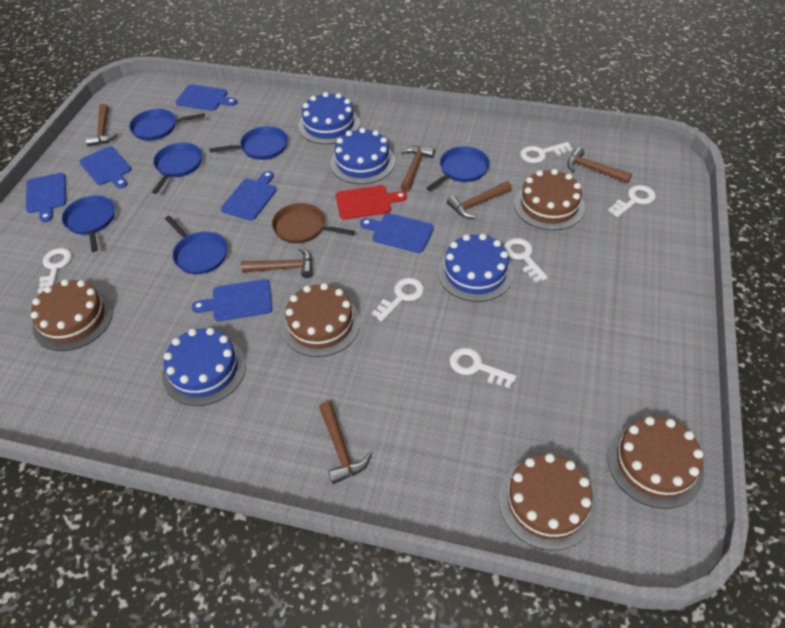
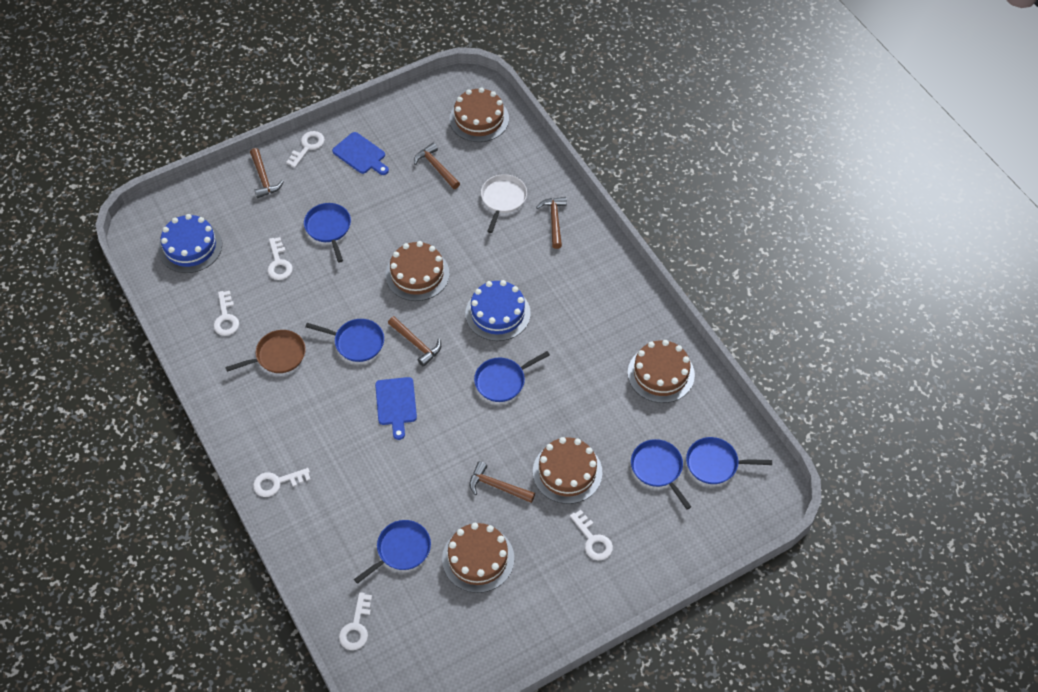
blue cake: 4 -> 2
blue cutting board: 6 -> 2
brown hammer: 6 -> 5
red cutting board: 1 -> 0
white pan: 0 -> 1

